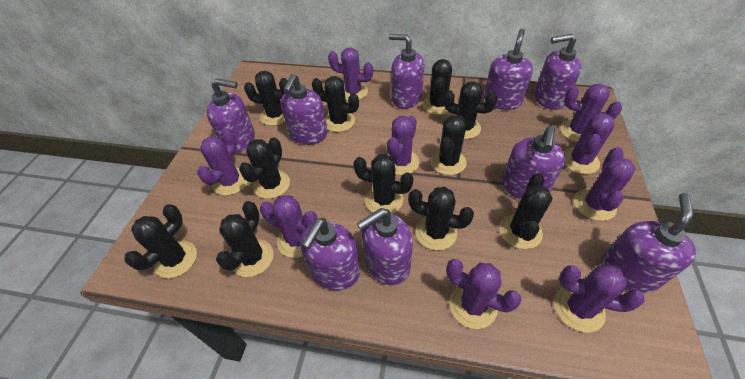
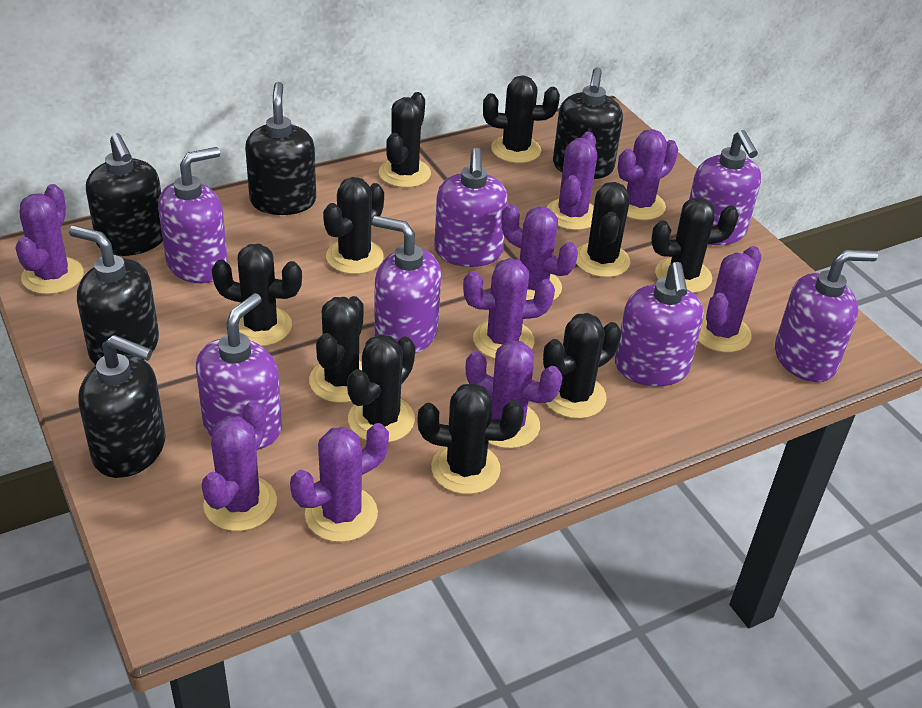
black cactus: 11 -> 10
black soap dispenser: 0 -> 5
purple soap dispenser: 9 -> 7

